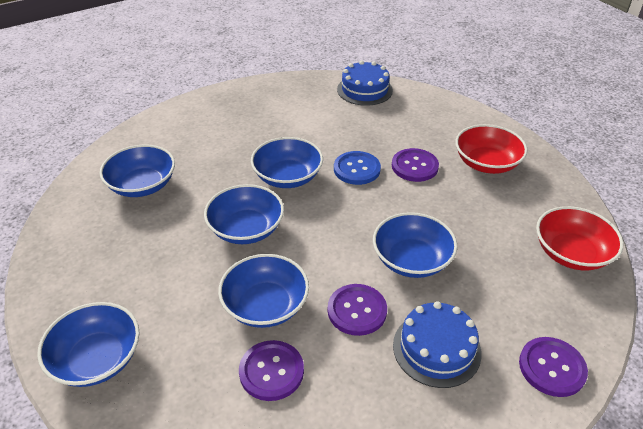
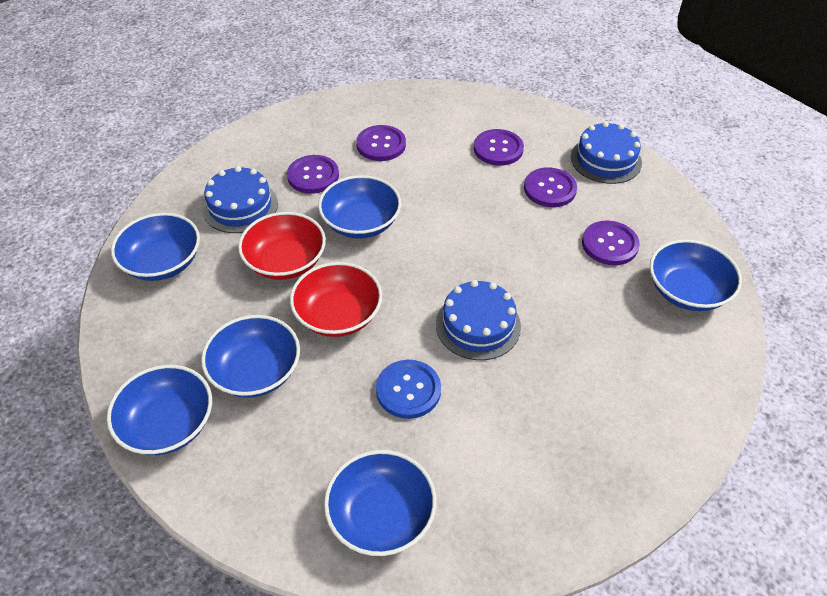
blue cake: 2 -> 3
purple button: 4 -> 5

